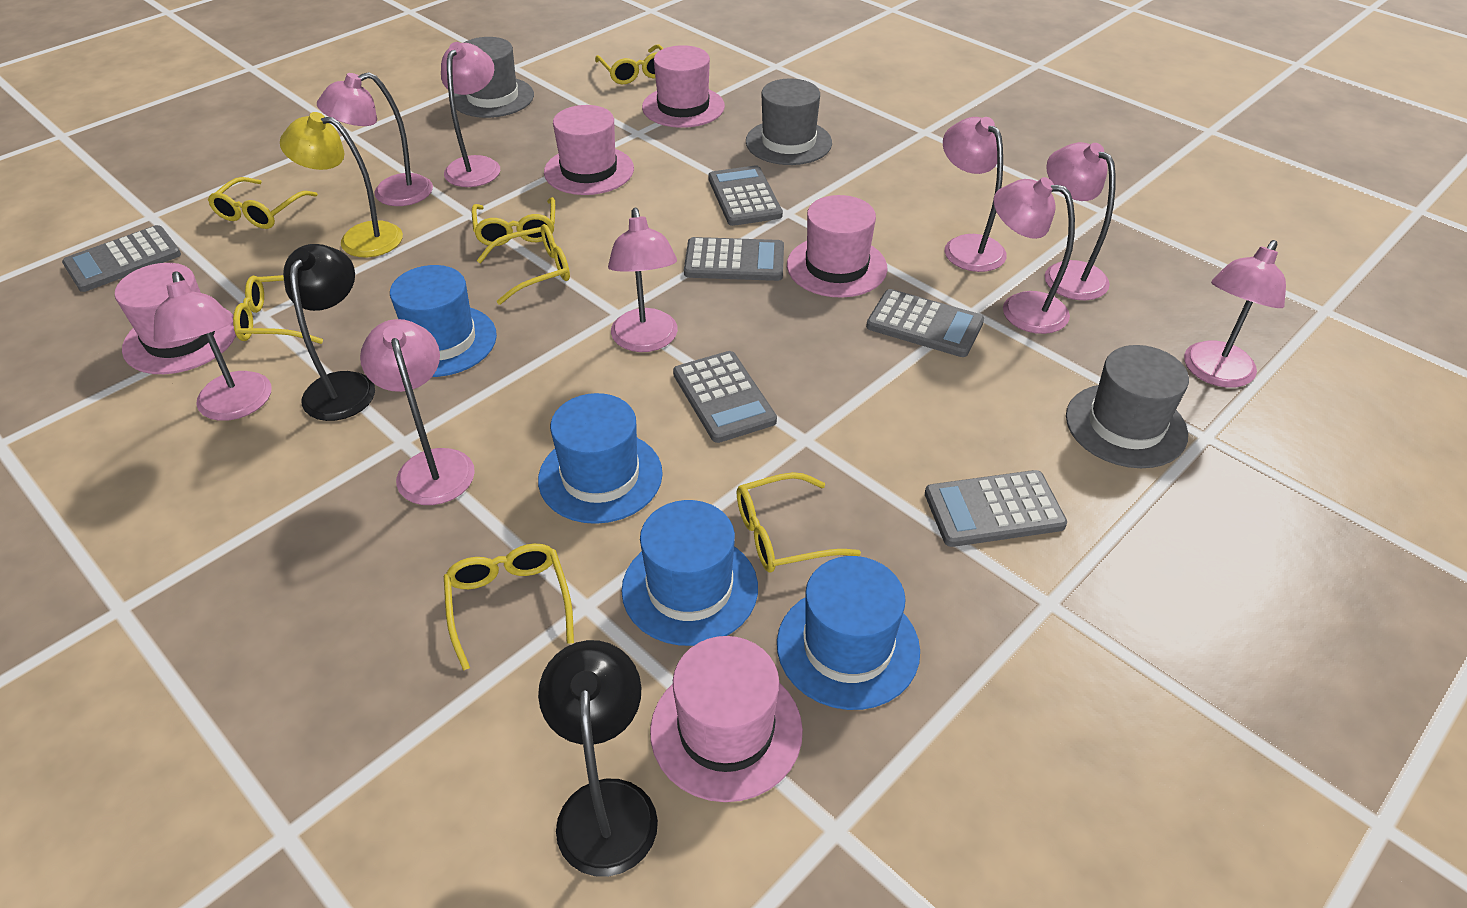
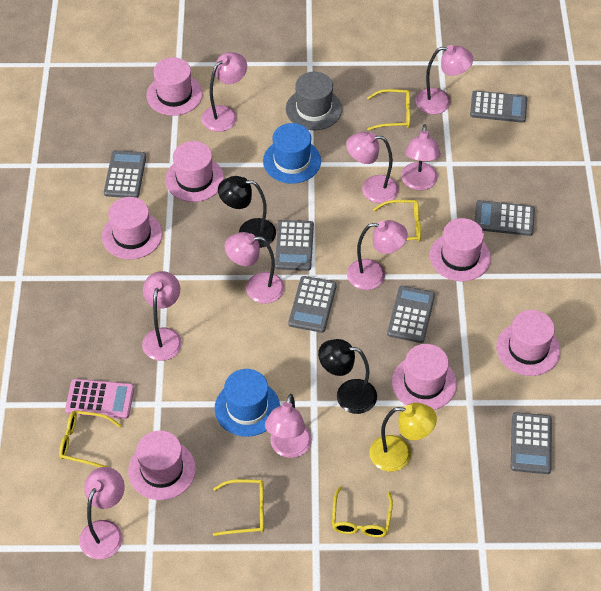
blue hat: 4 -> 2
grey calculator: 6 -> 7
grey hat: 3 -> 1
pink calculator: 0 -> 1
pink hat: 5 -> 7
yellow glasses: 7 -> 5

